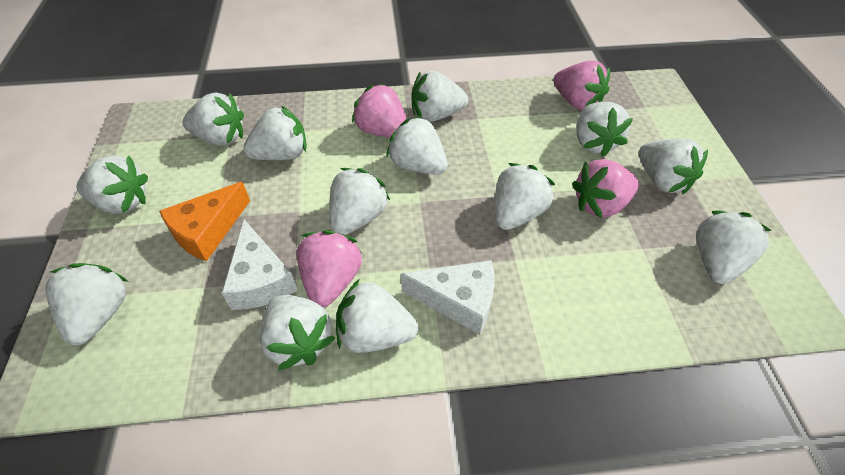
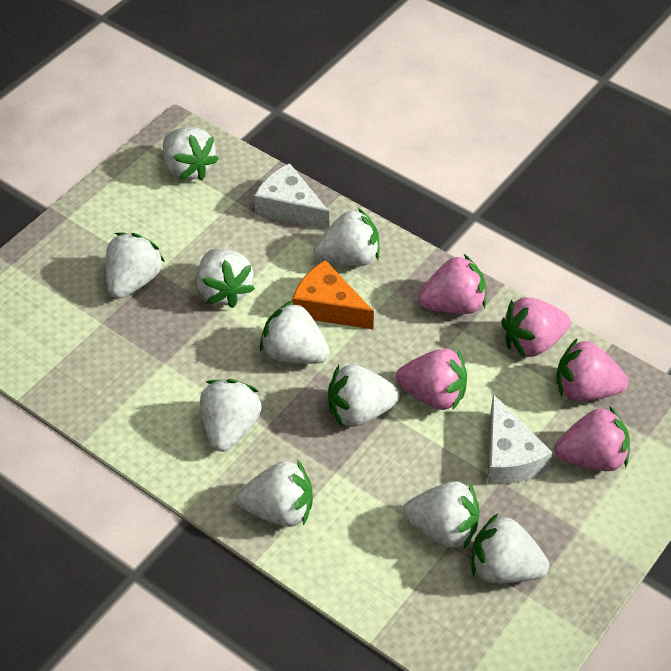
pink strawberry: 4 -> 5
white strawberry: 13 -> 10

